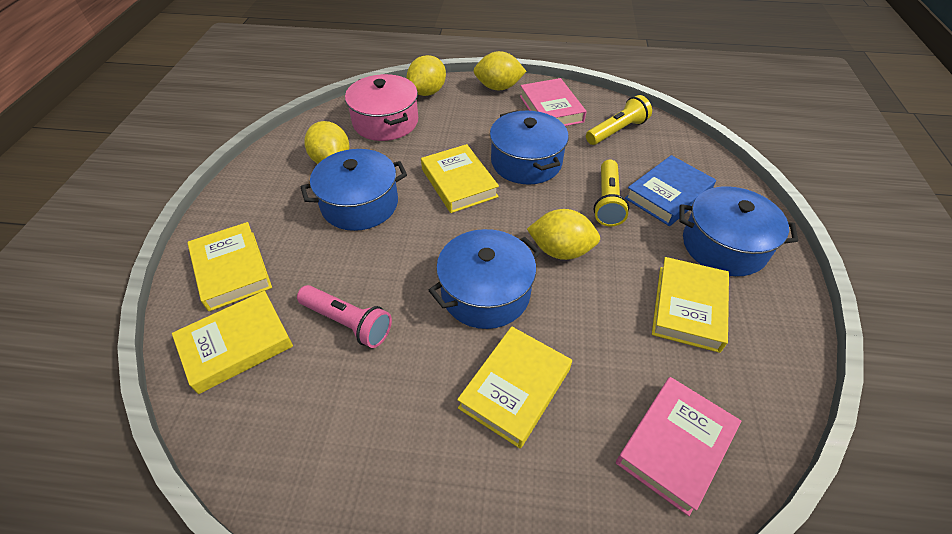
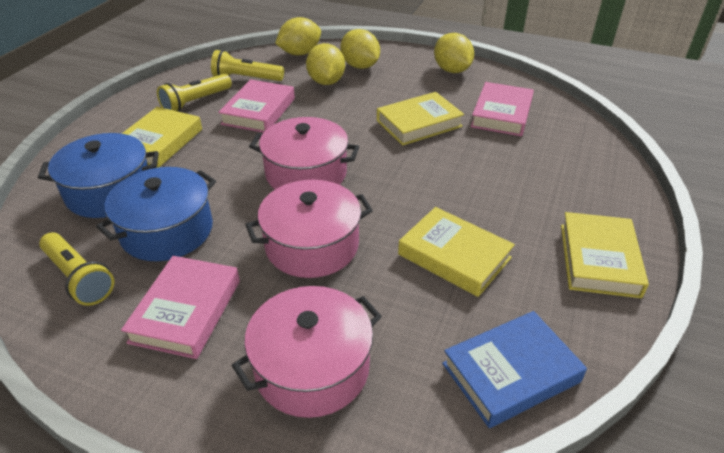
blue pot: 4 -> 2
pink book: 2 -> 3
pink flashlight: 1 -> 0
pink pot: 1 -> 3
yellow book: 5 -> 4
yellow flashlight: 2 -> 3

